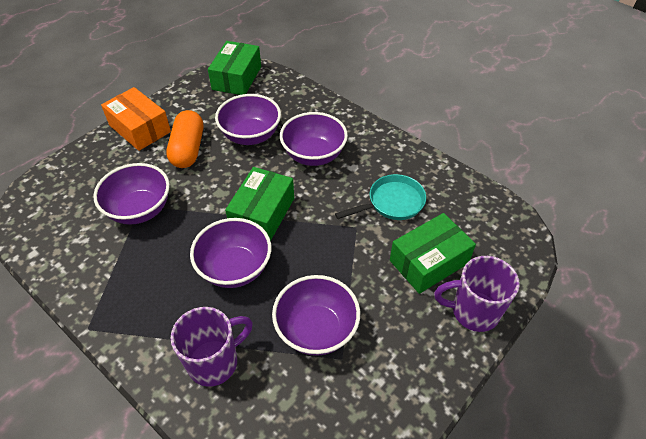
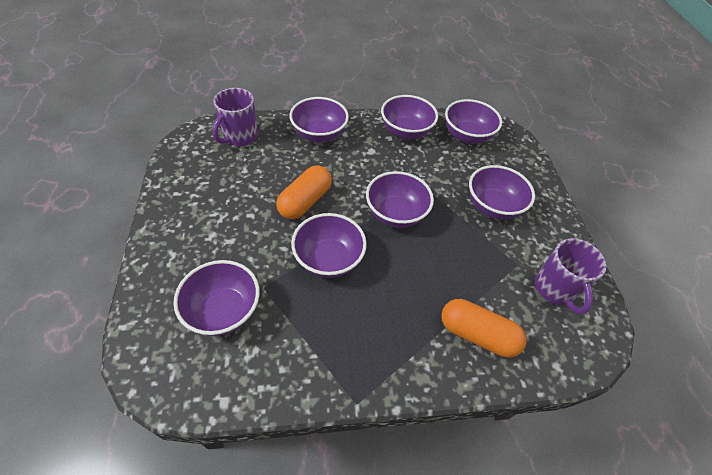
green box: 3 -> 0
orange box: 1 -> 0
orange capsule: 1 -> 2
purple bowl: 5 -> 7
turquoise pan: 1 -> 0

